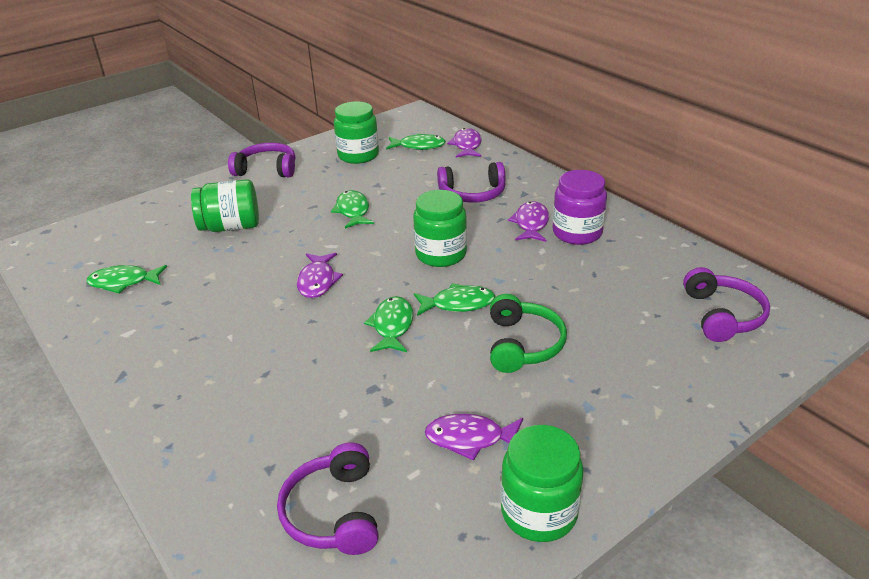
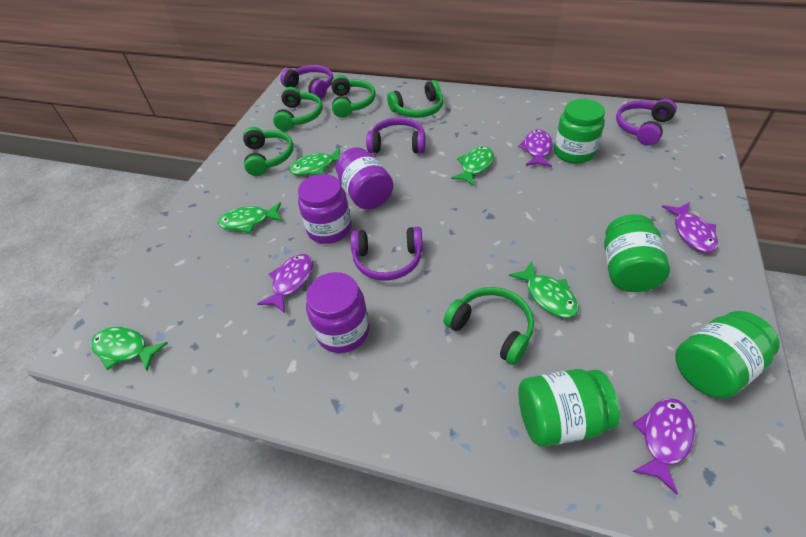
green headphones: 1 -> 5
purple jar: 1 -> 3

